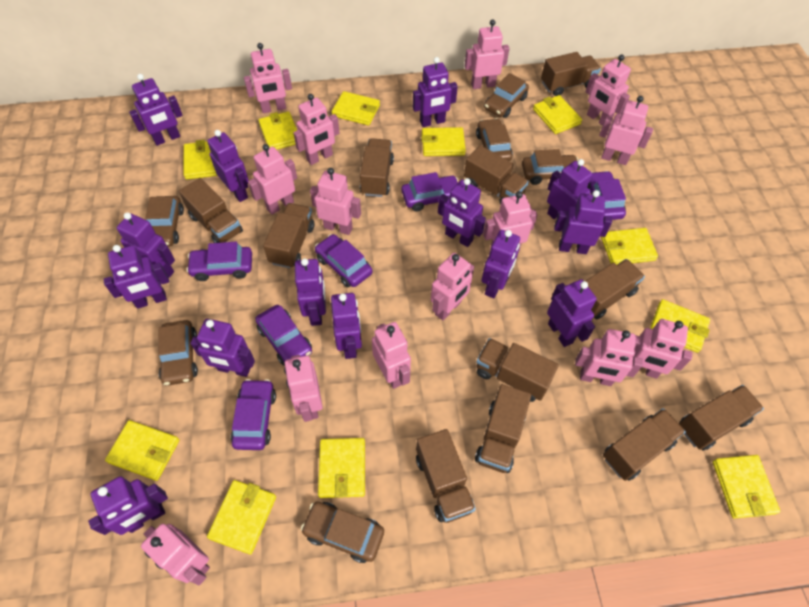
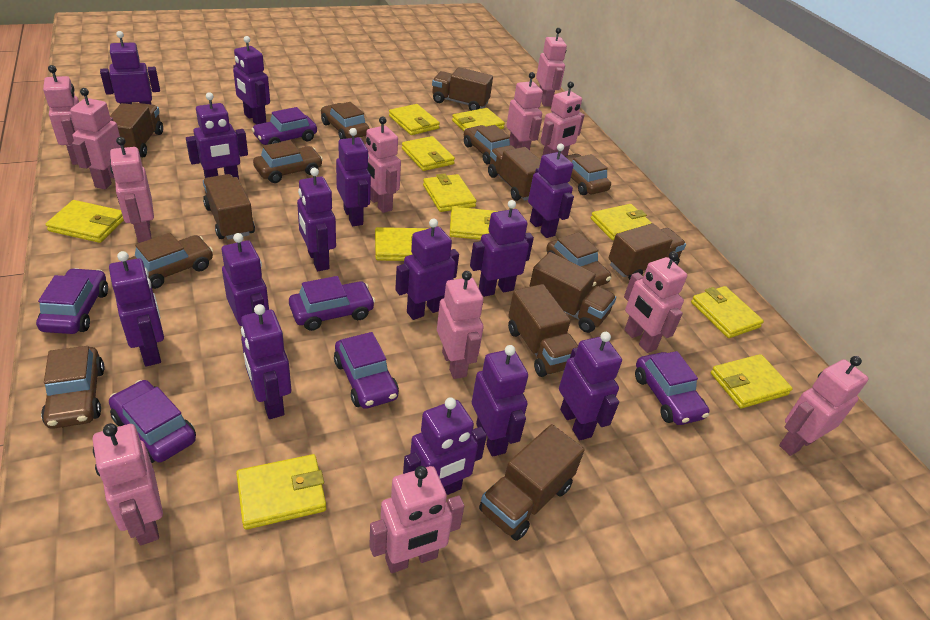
brown car: 6 -> 7
brown truck: 11 -> 8
pink robot: 14 -> 12

